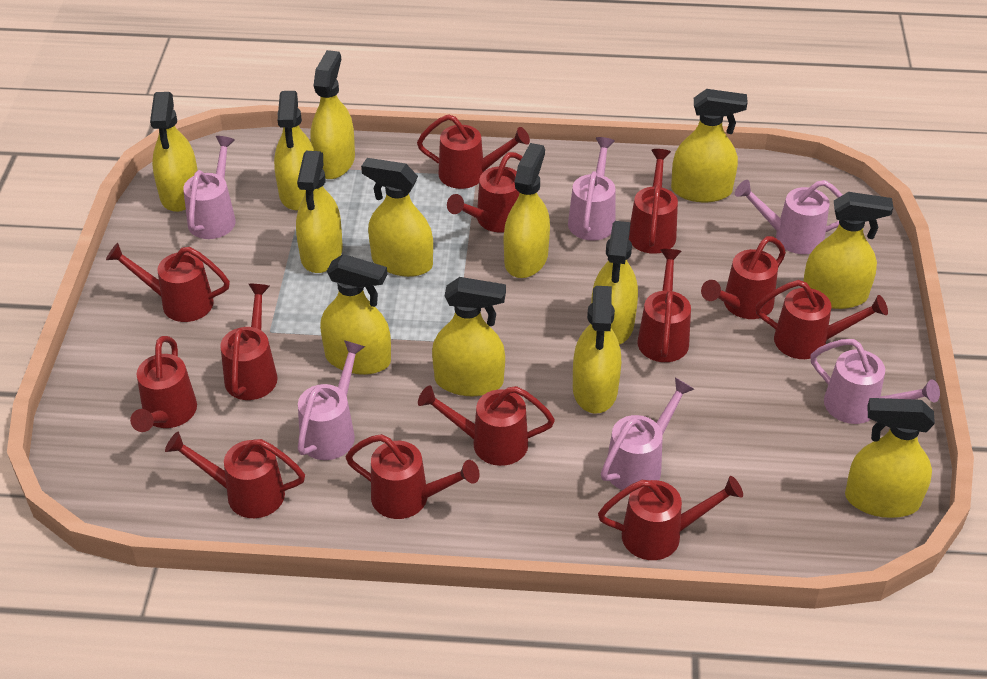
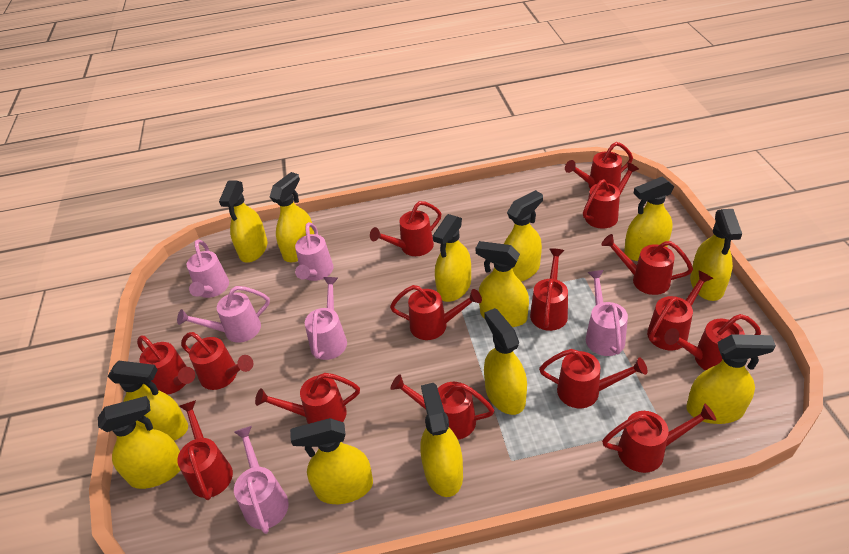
red watering can: 13 -> 15

